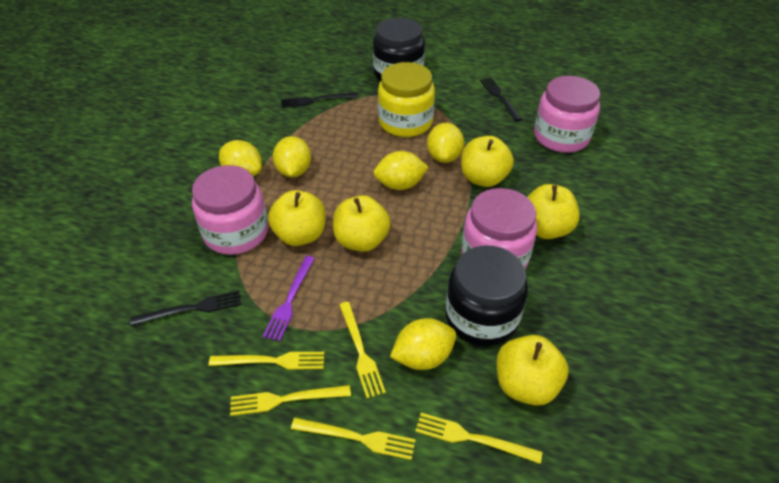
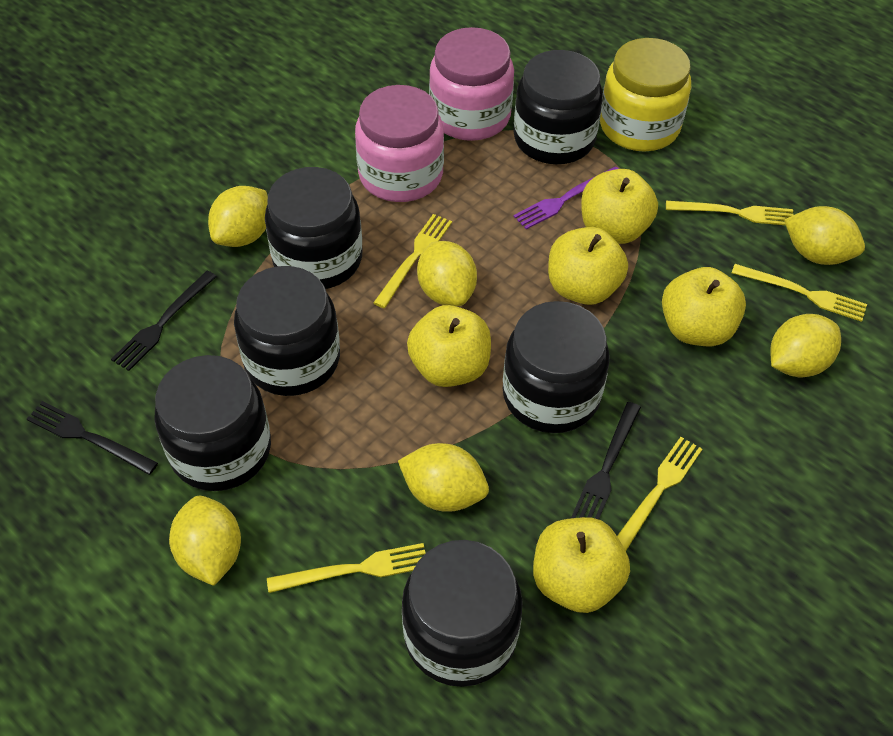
black jar: 2 -> 6
pink jar: 3 -> 2
yellow lemon: 5 -> 6

